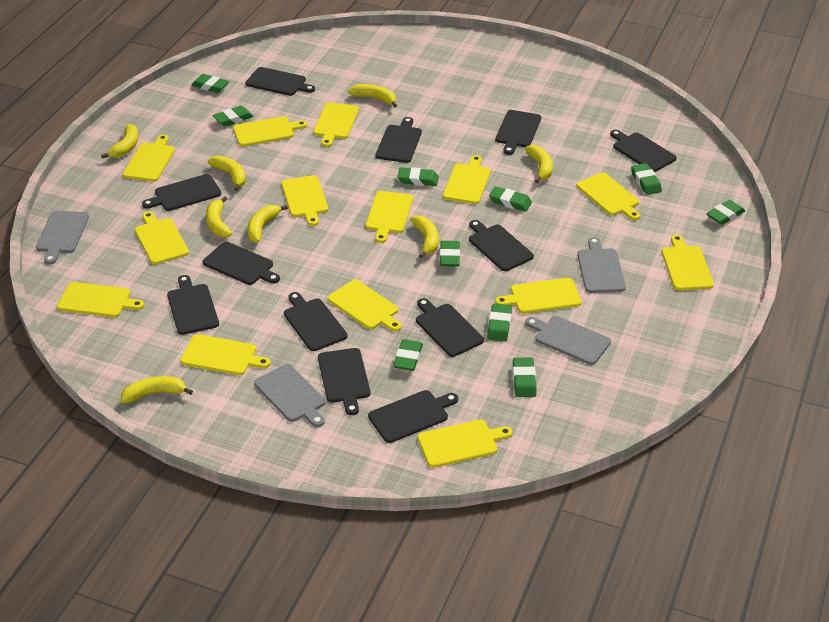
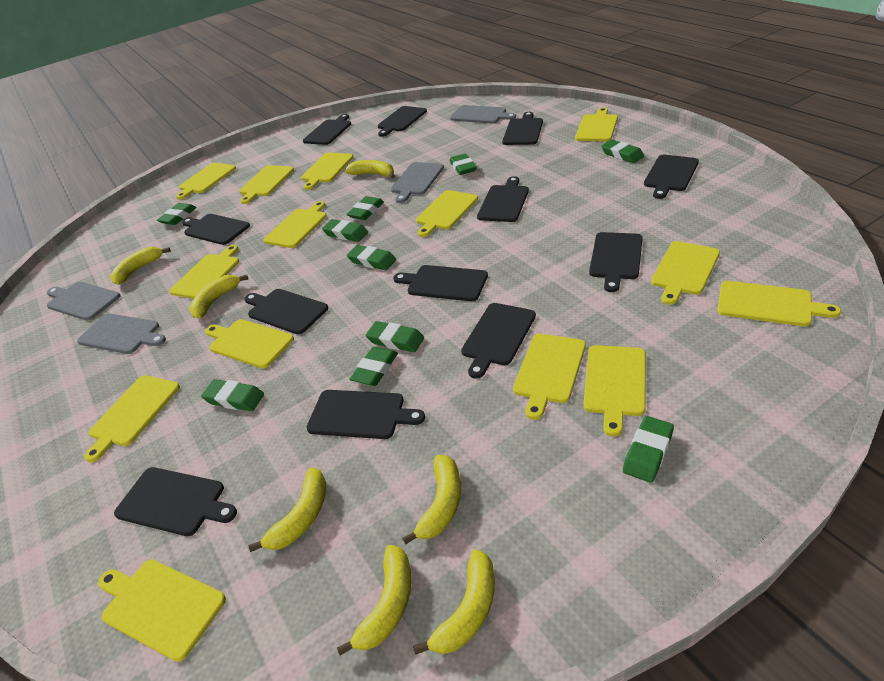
yellow banana: 8 -> 7

